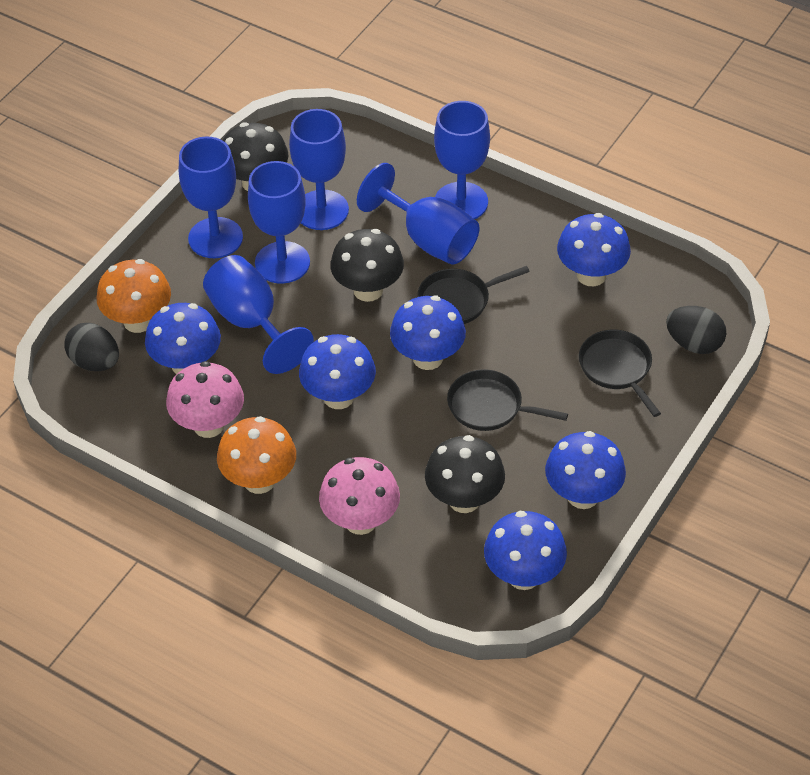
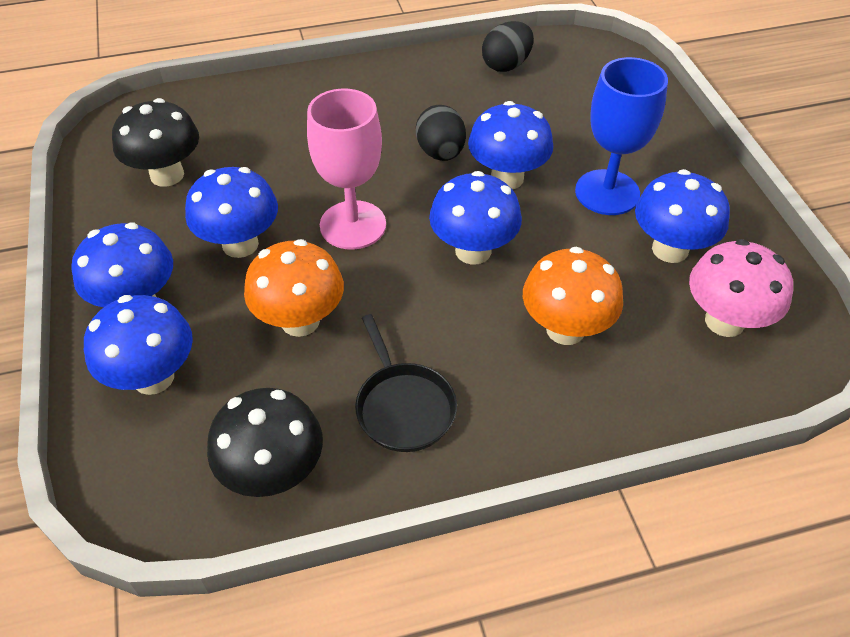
black mushroom: 3 -> 2
black pan: 3 -> 1
blue goblet: 6 -> 1
pink goblet: 0 -> 1
pink mushroom: 2 -> 1

